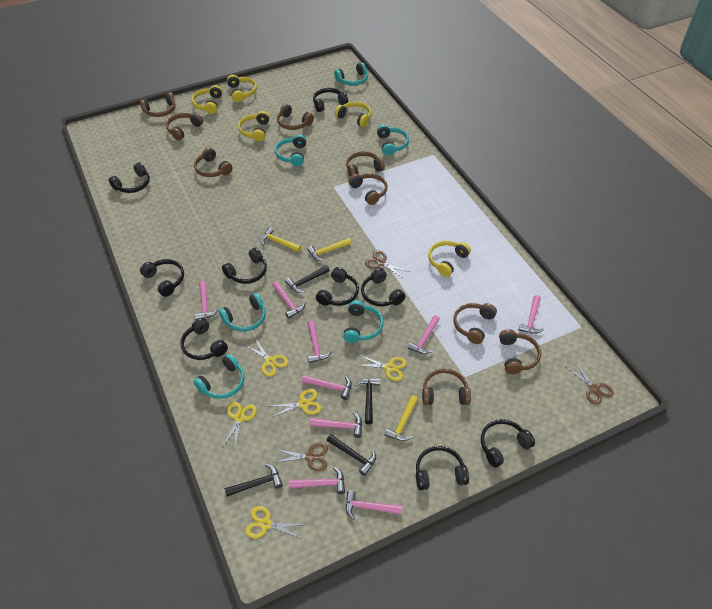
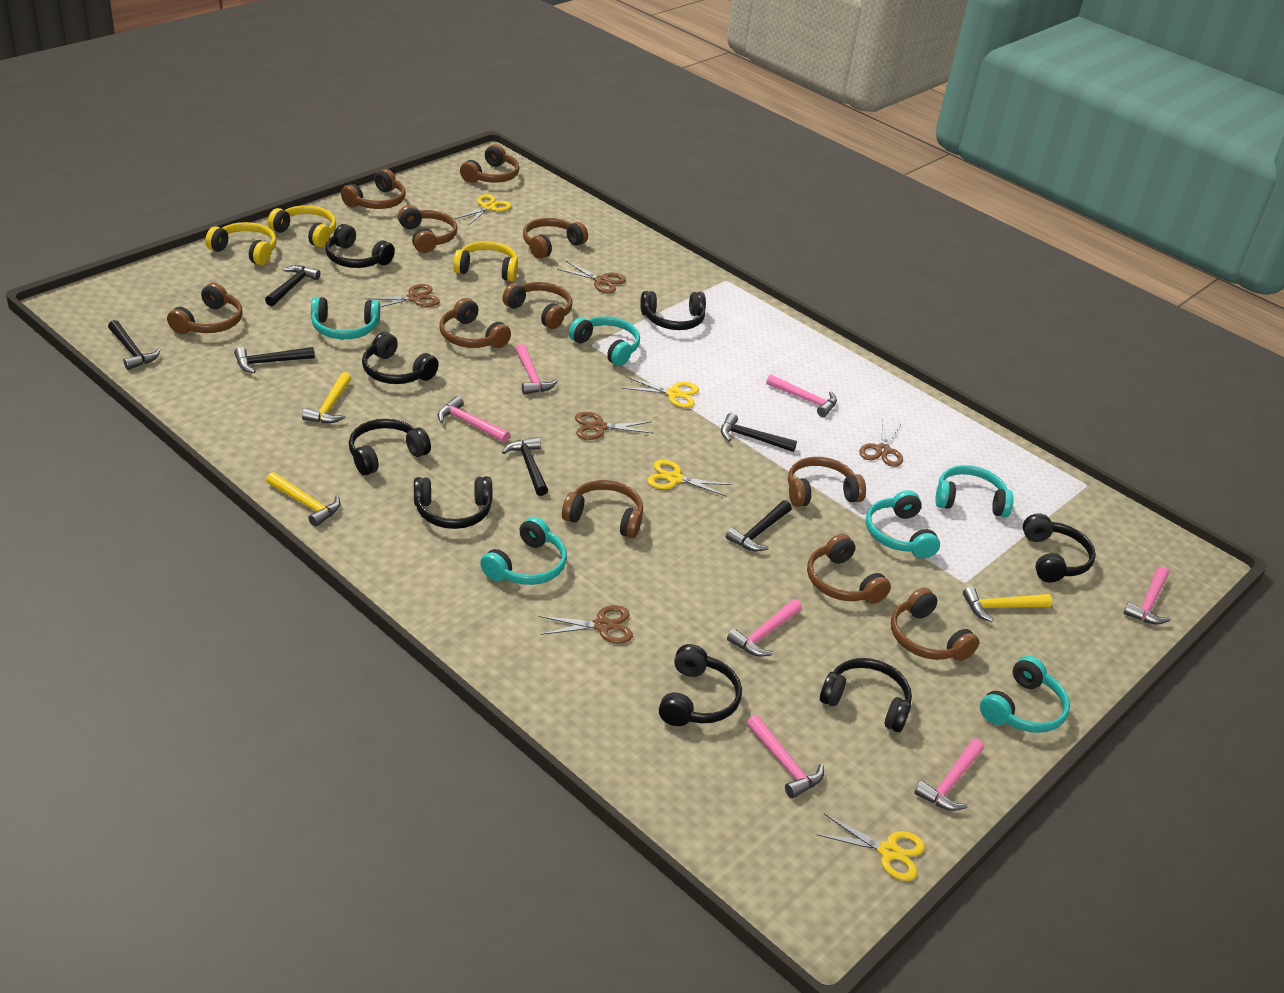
black hammer: 4 -> 6
black headphones: 9 -> 8
brown headphones: 9 -> 11
brown scissors: 3 -> 5
pink hammer: 9 -> 7
yellow headphones: 5 -> 3
yellow scissors: 5 -> 4

